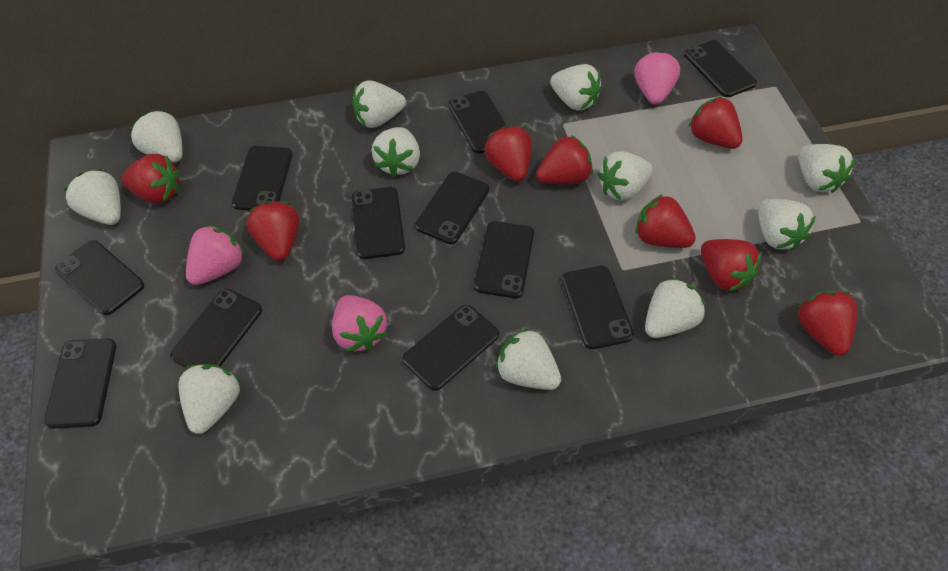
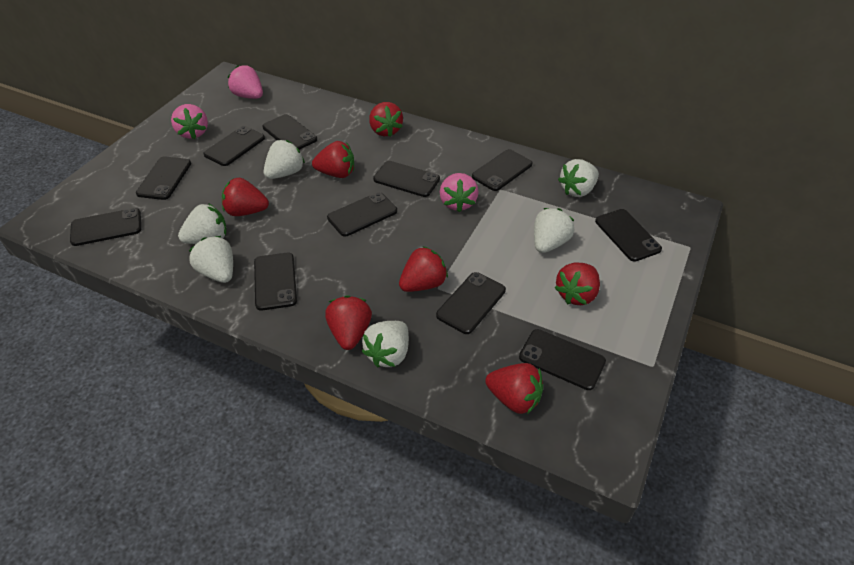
red strawberry: 8 -> 7
white strawberry: 11 -> 6

